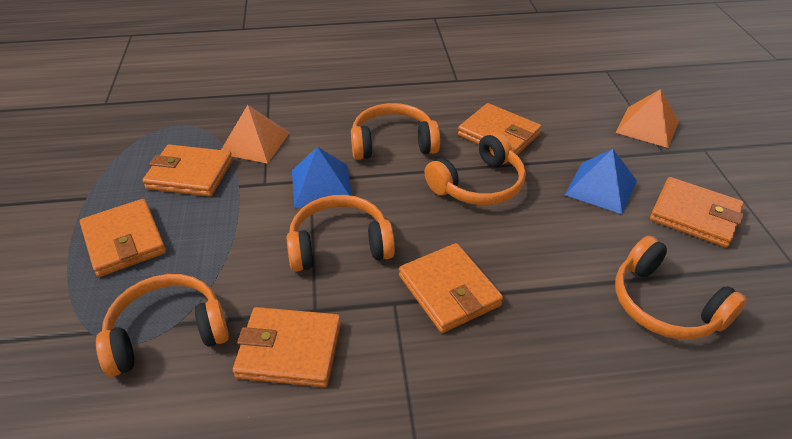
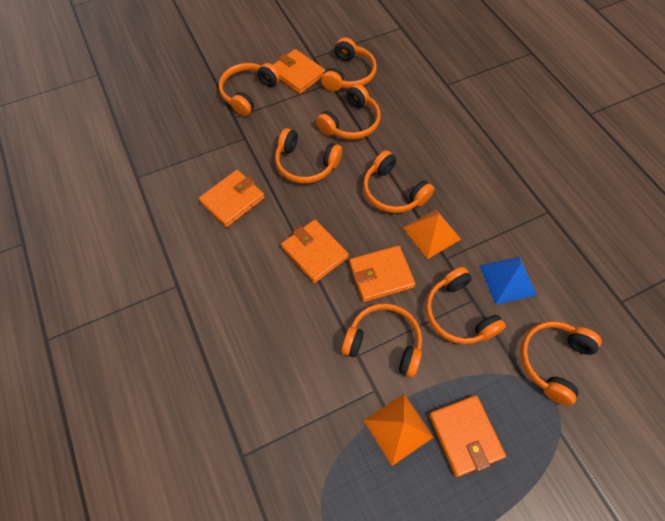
blue pyramid: 2 -> 1
orange headphones: 5 -> 8
orange wallet: 6 -> 5

